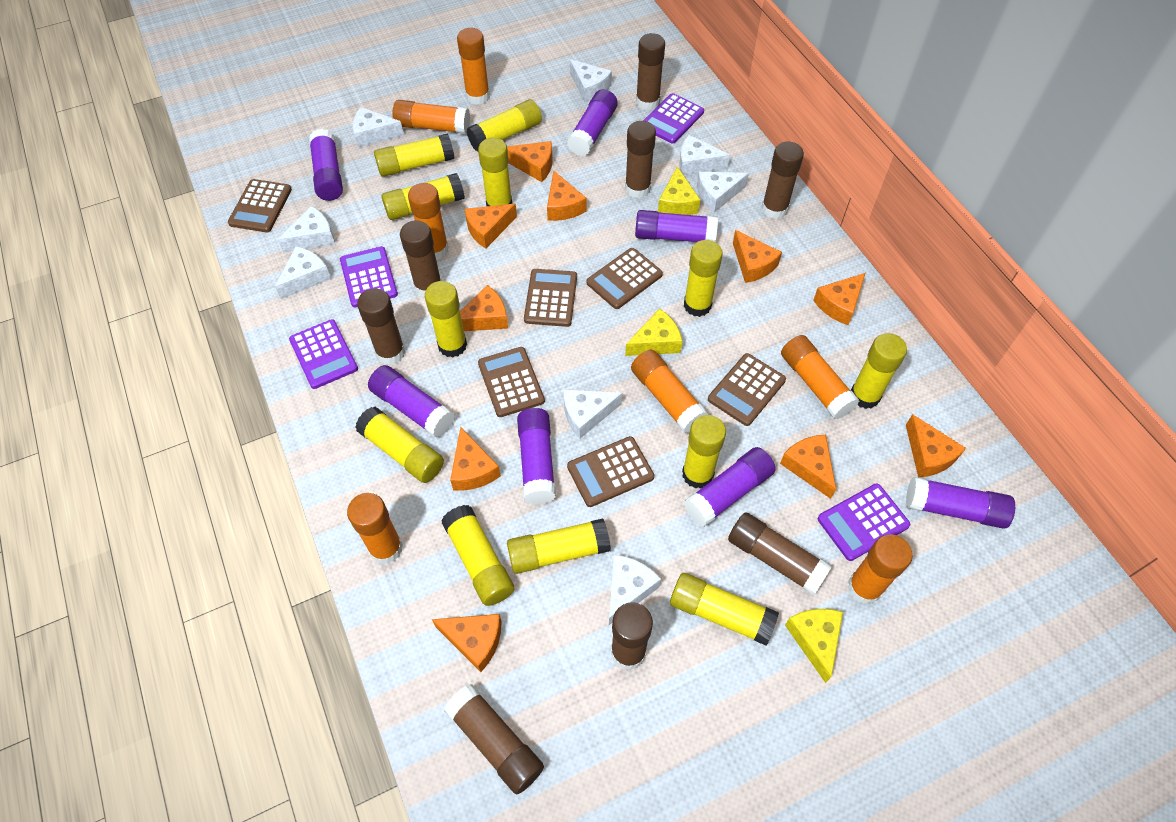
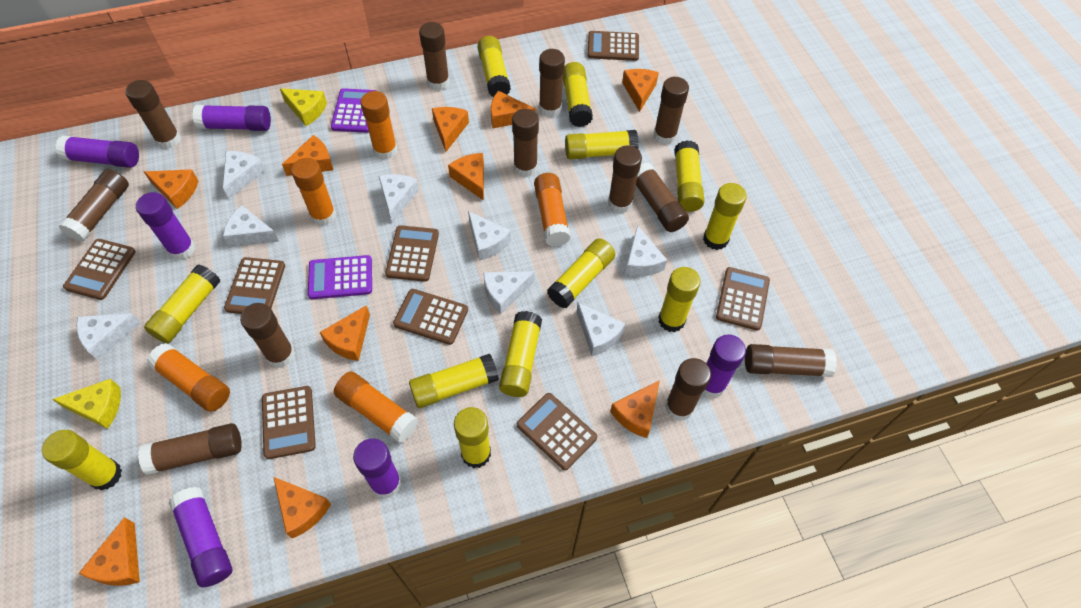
brown calculator: 6 -> 8
brown glue stick: 8 -> 12
orange glue stick: 7 -> 5
purple calculator: 4 -> 2
purple glue stick: 7 -> 6
yellow cheese: 3 -> 2

